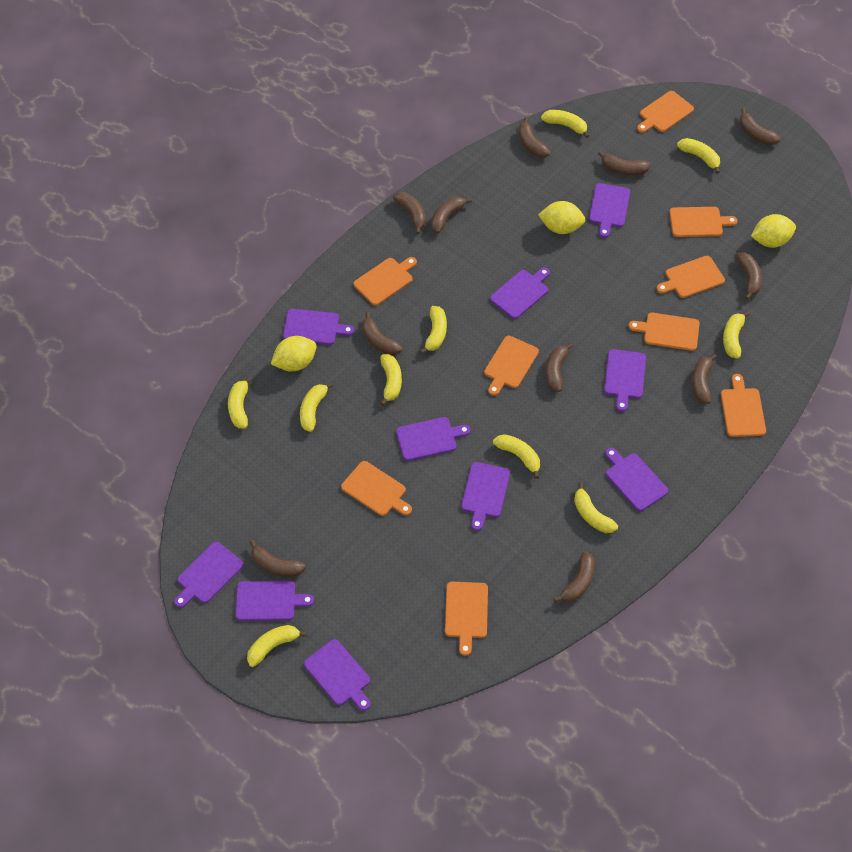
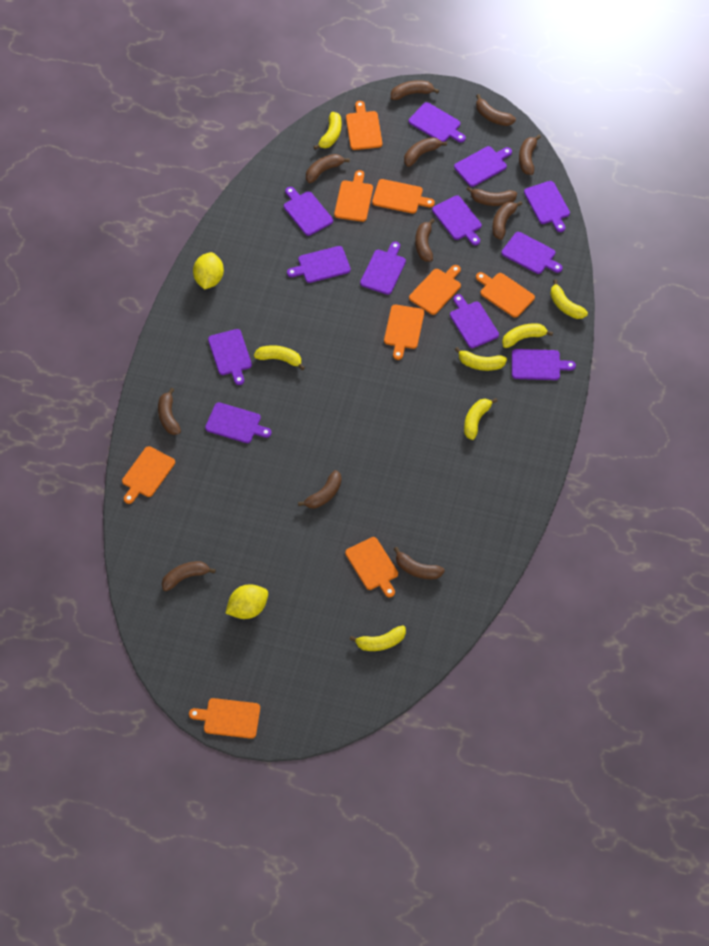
brown banana: 11 -> 12
purple cutting board: 10 -> 12
yellow banana: 10 -> 7
yellow lemon: 3 -> 2

